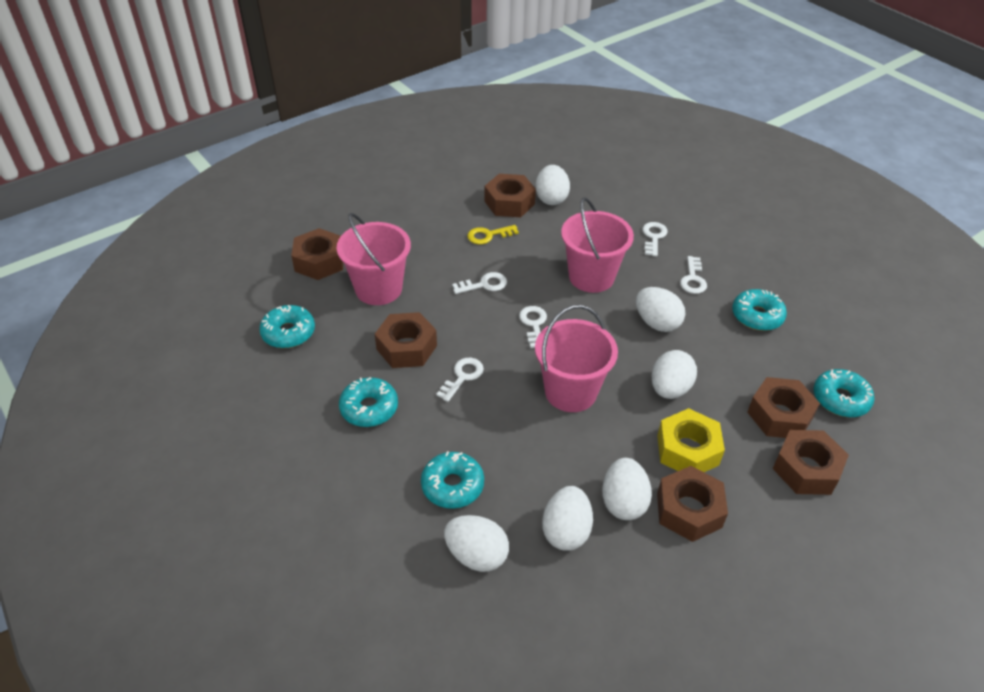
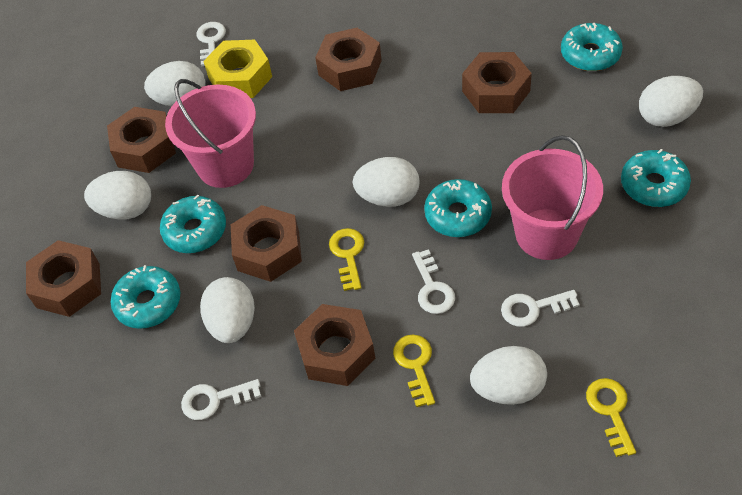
pink bucket: 3 -> 2
white key: 5 -> 4
yellow key: 1 -> 3

